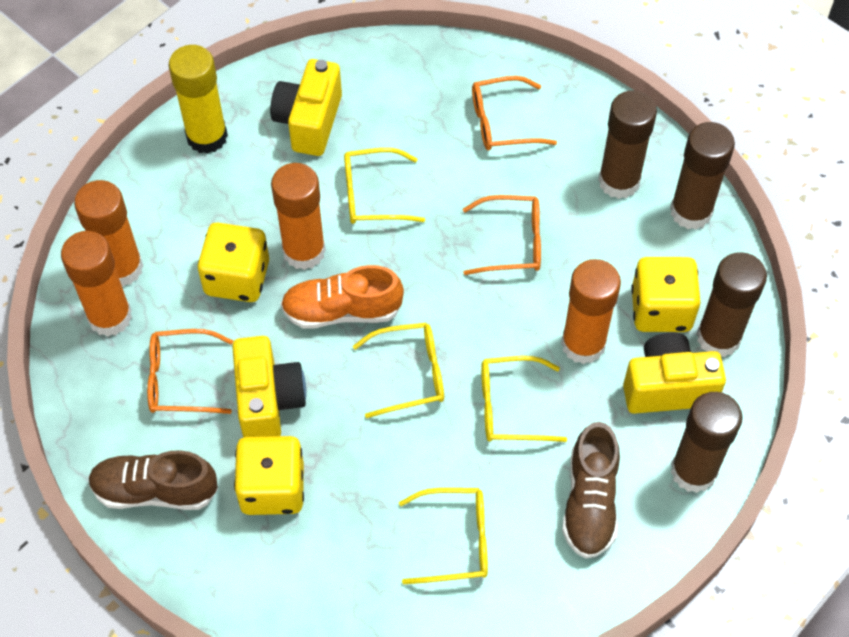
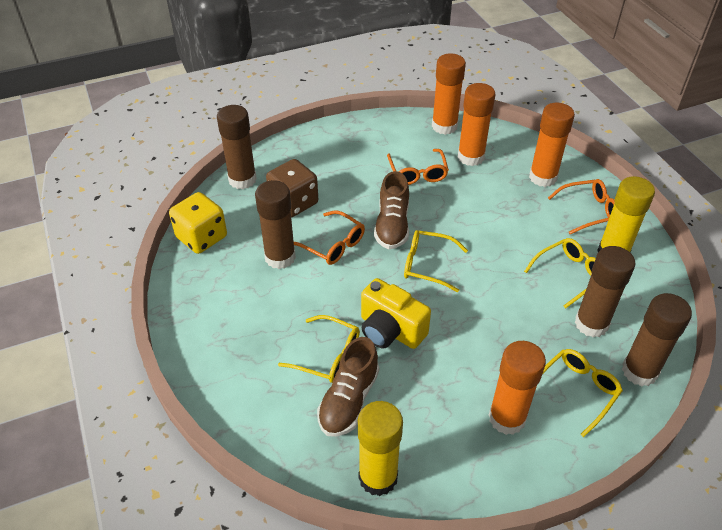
brown dice: 0 -> 1
orange shoe: 1 -> 0
yellow camera: 3 -> 1
yellow dice: 3 -> 1
yellow glue stick: 1 -> 2

